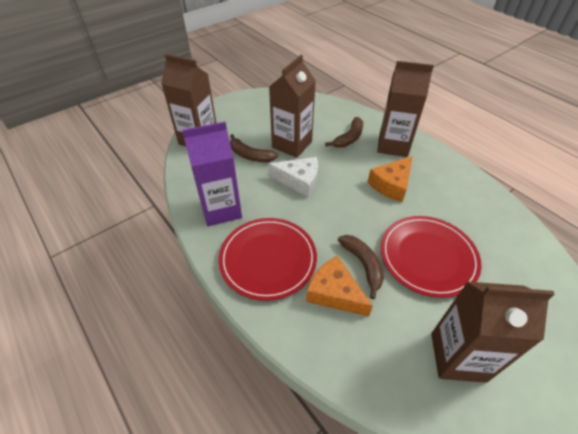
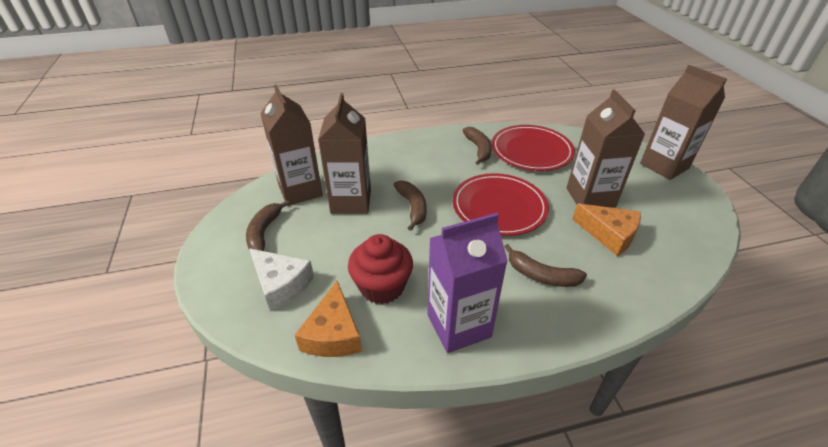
brown banana: 3 -> 4
red cupcake: 0 -> 1

